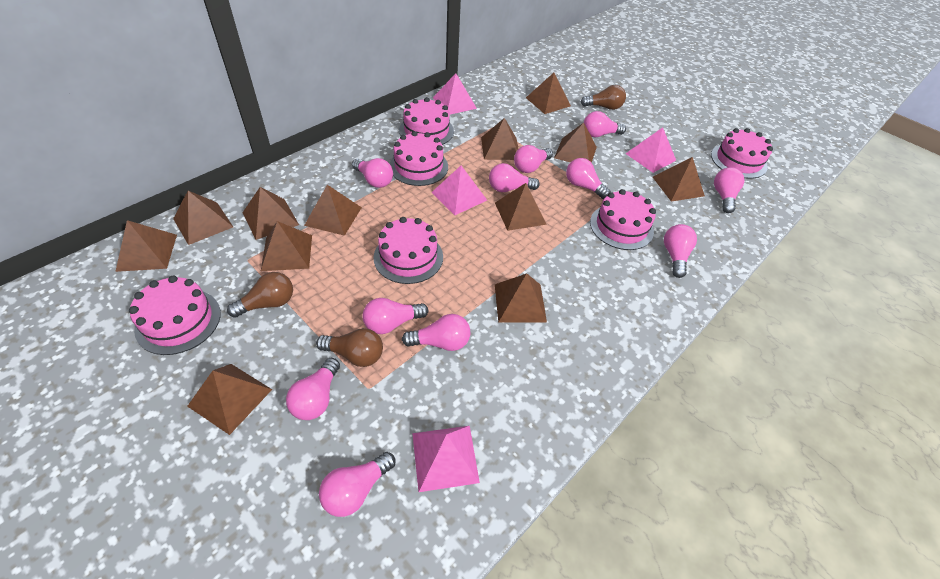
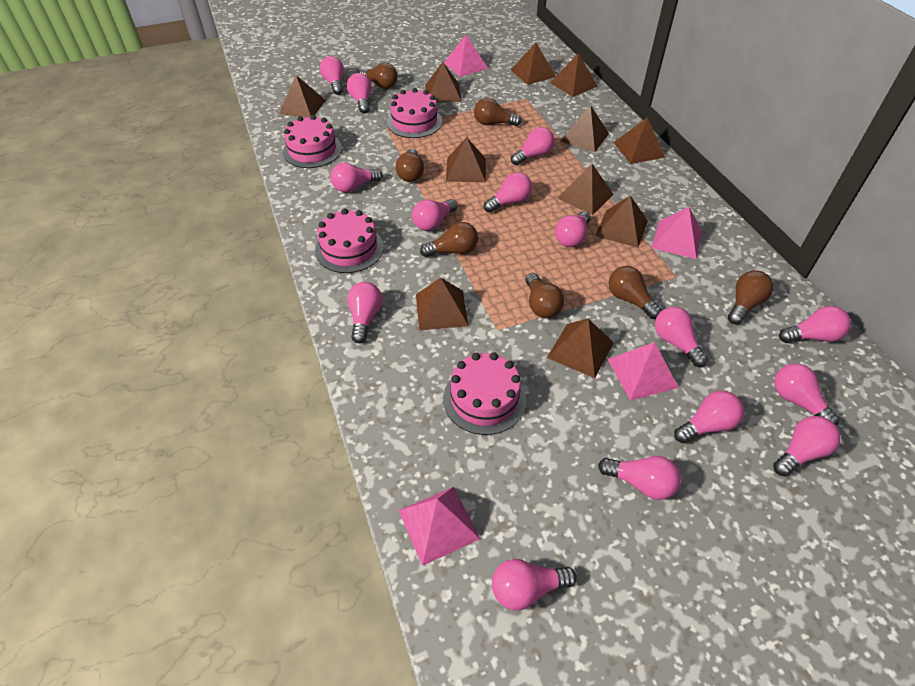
brown light bulb: 3 -> 7
brown pyramid: 12 -> 11
pink cake: 6 -> 4
pink light bulb: 11 -> 15

